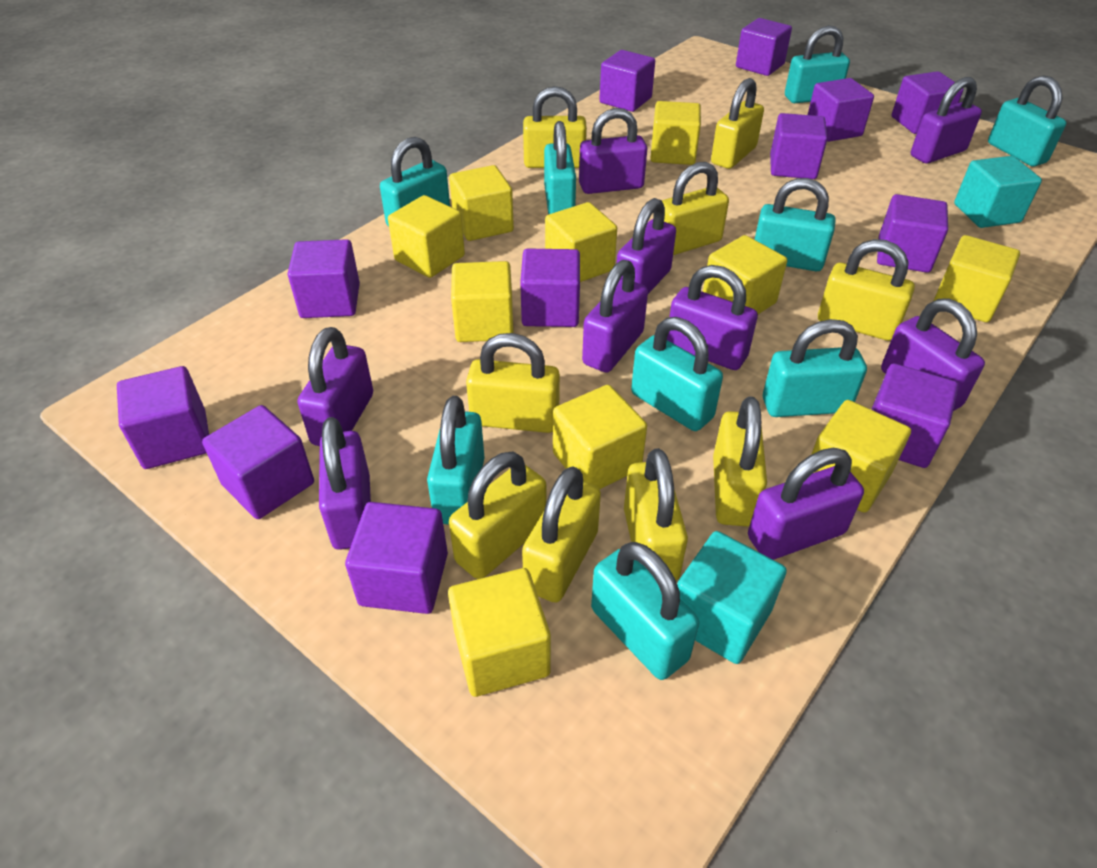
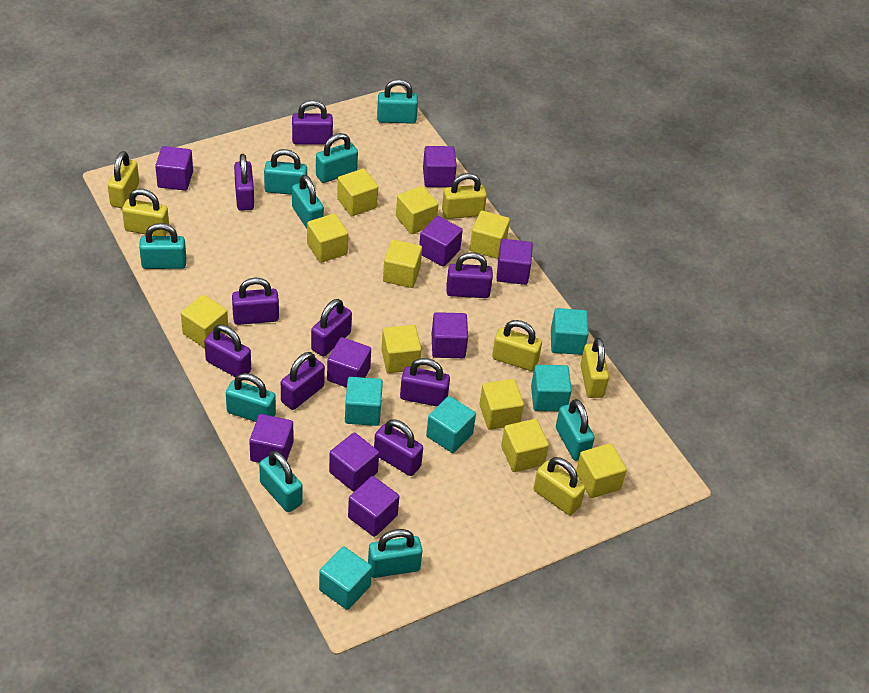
purple cube: 12 -> 9
turquoise cube: 2 -> 5
yellow padlock: 9 -> 6

